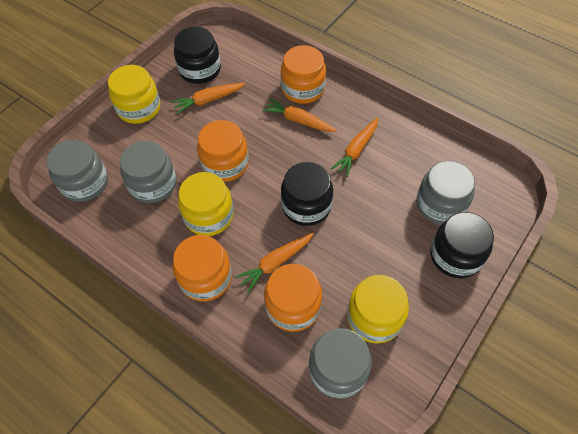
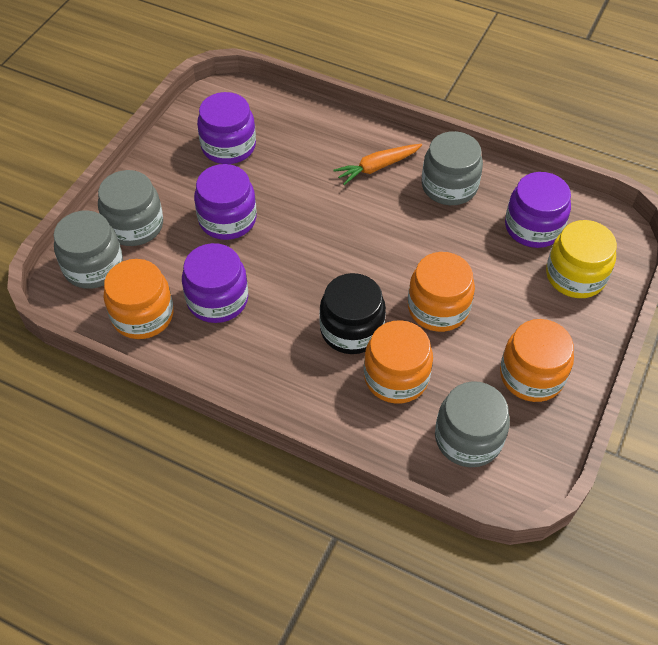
black jar: 3 -> 1
orange carrot: 4 -> 1
purple jar: 0 -> 4
yellow jar: 3 -> 1

